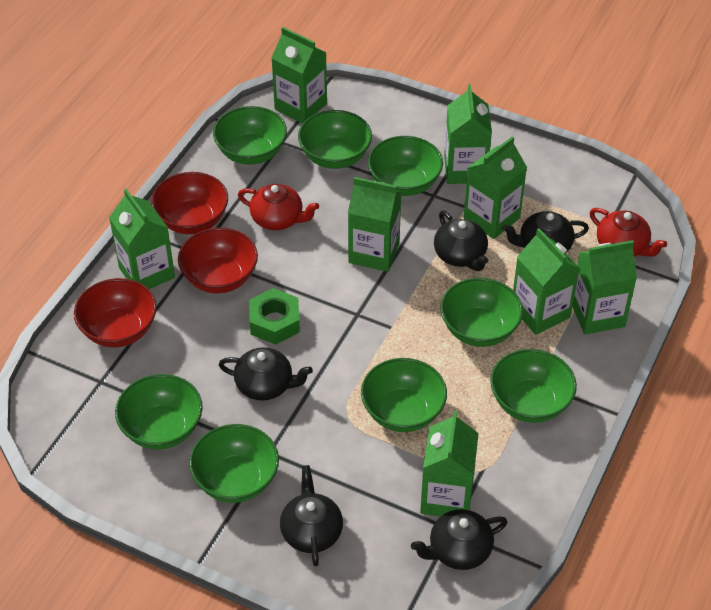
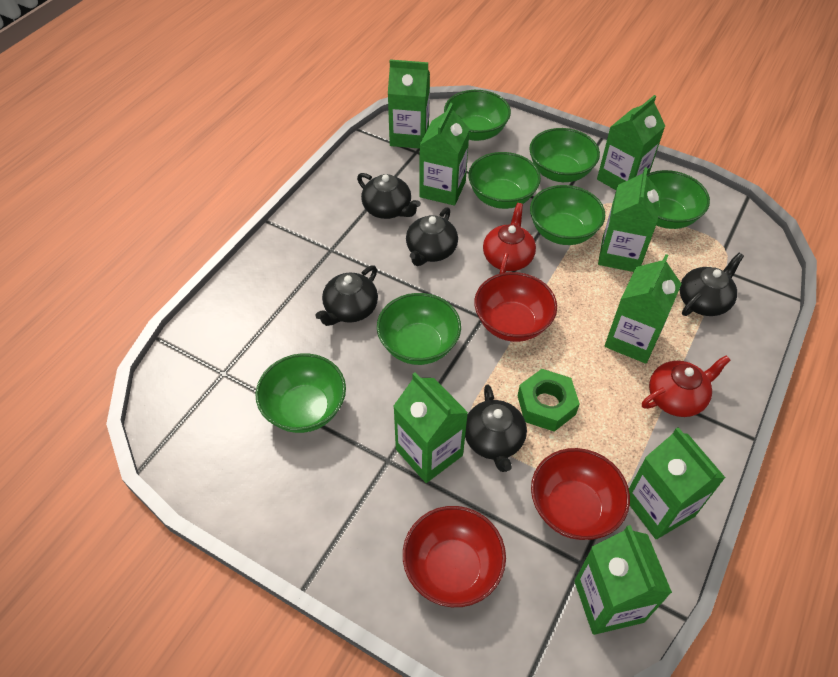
green bowl: 8 -> 7

